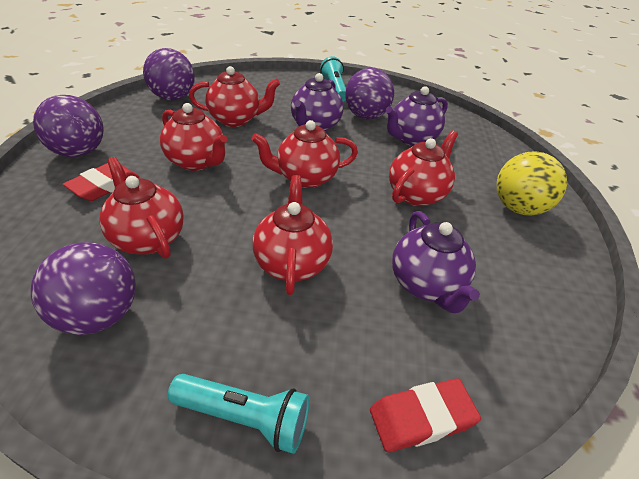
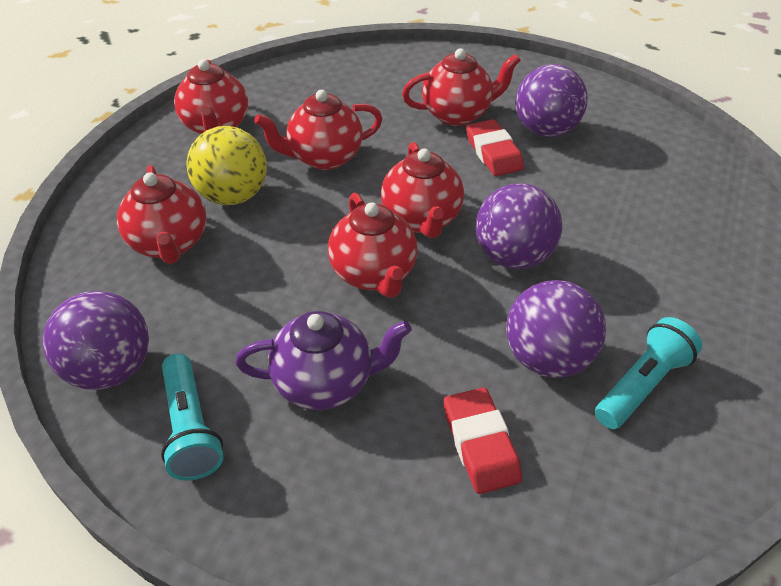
purple teapot: 3 -> 1

